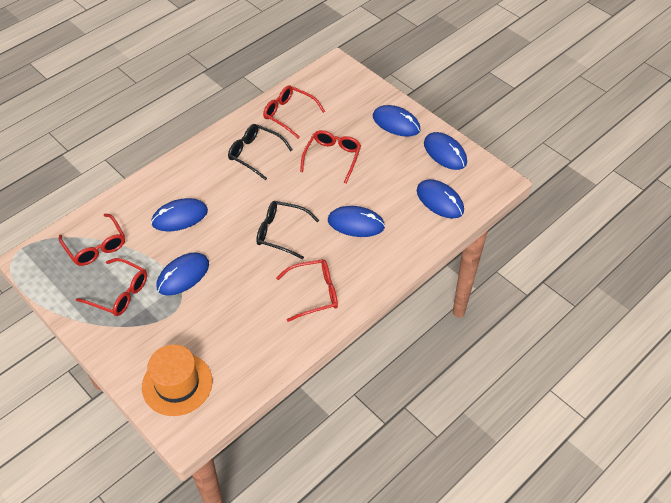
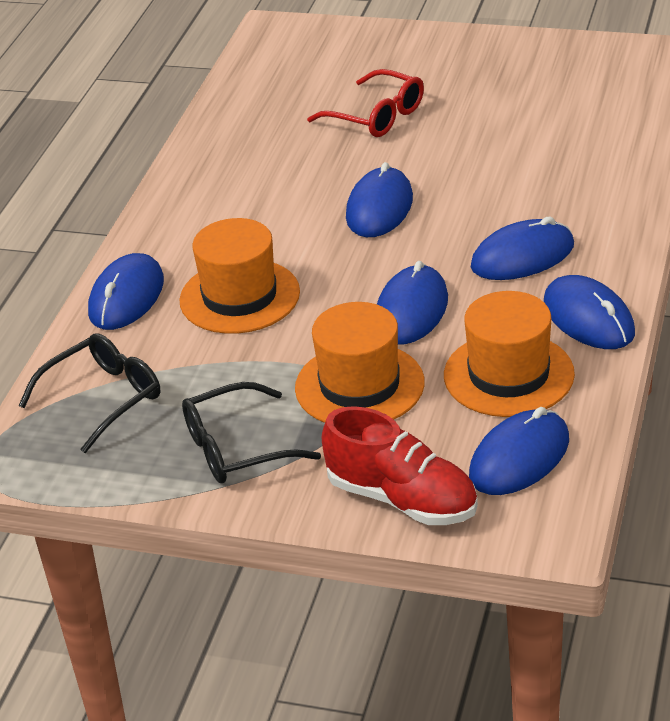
orange hat: 1 -> 3
red glasses: 5 -> 1
red shoe: 0 -> 1

